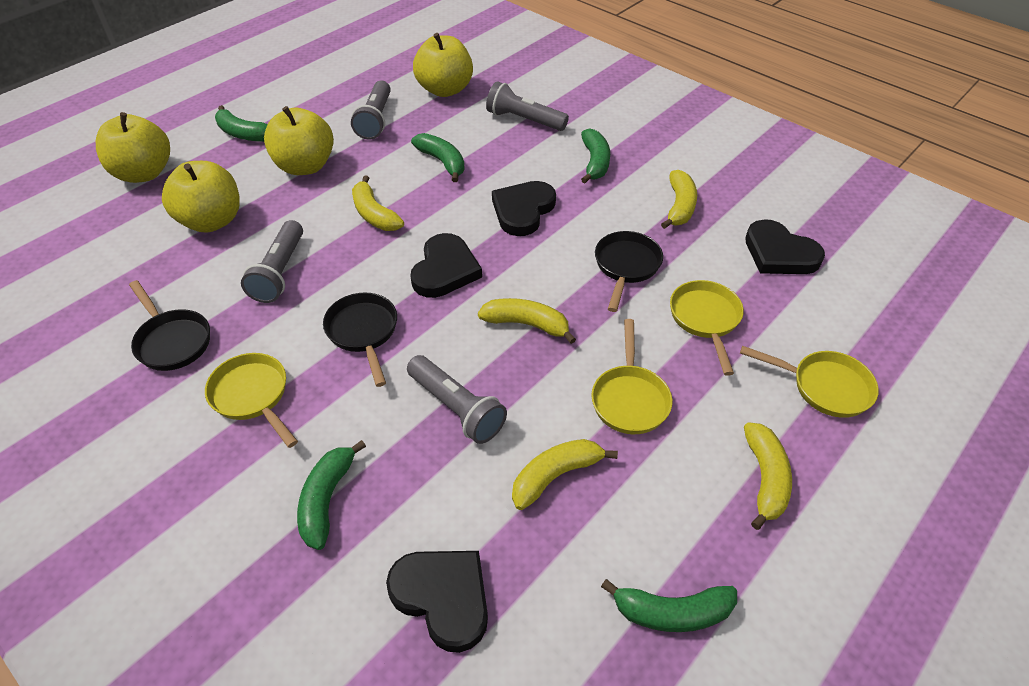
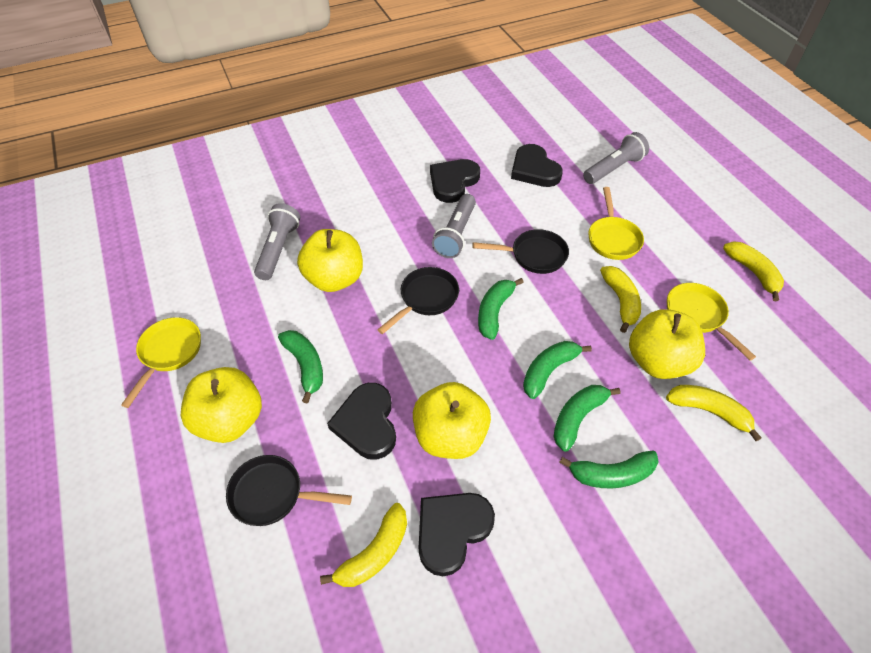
grey flashlight: 4 -> 3
yellow banana: 5 -> 4
yellow pan: 4 -> 3

